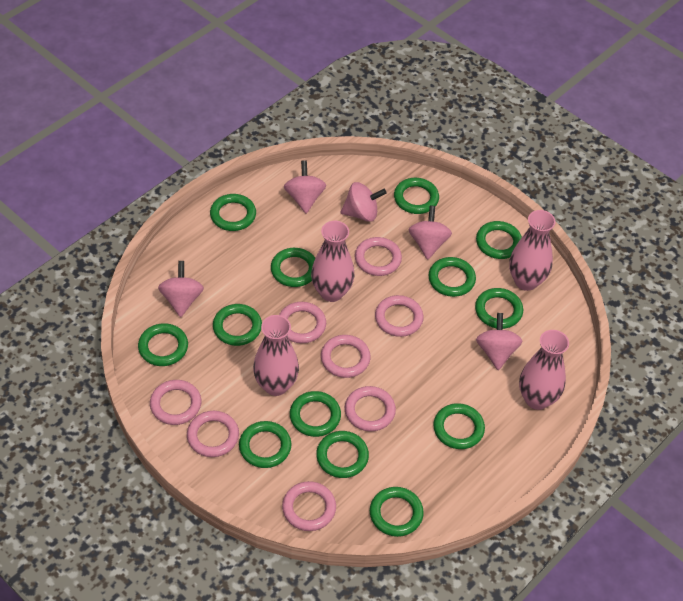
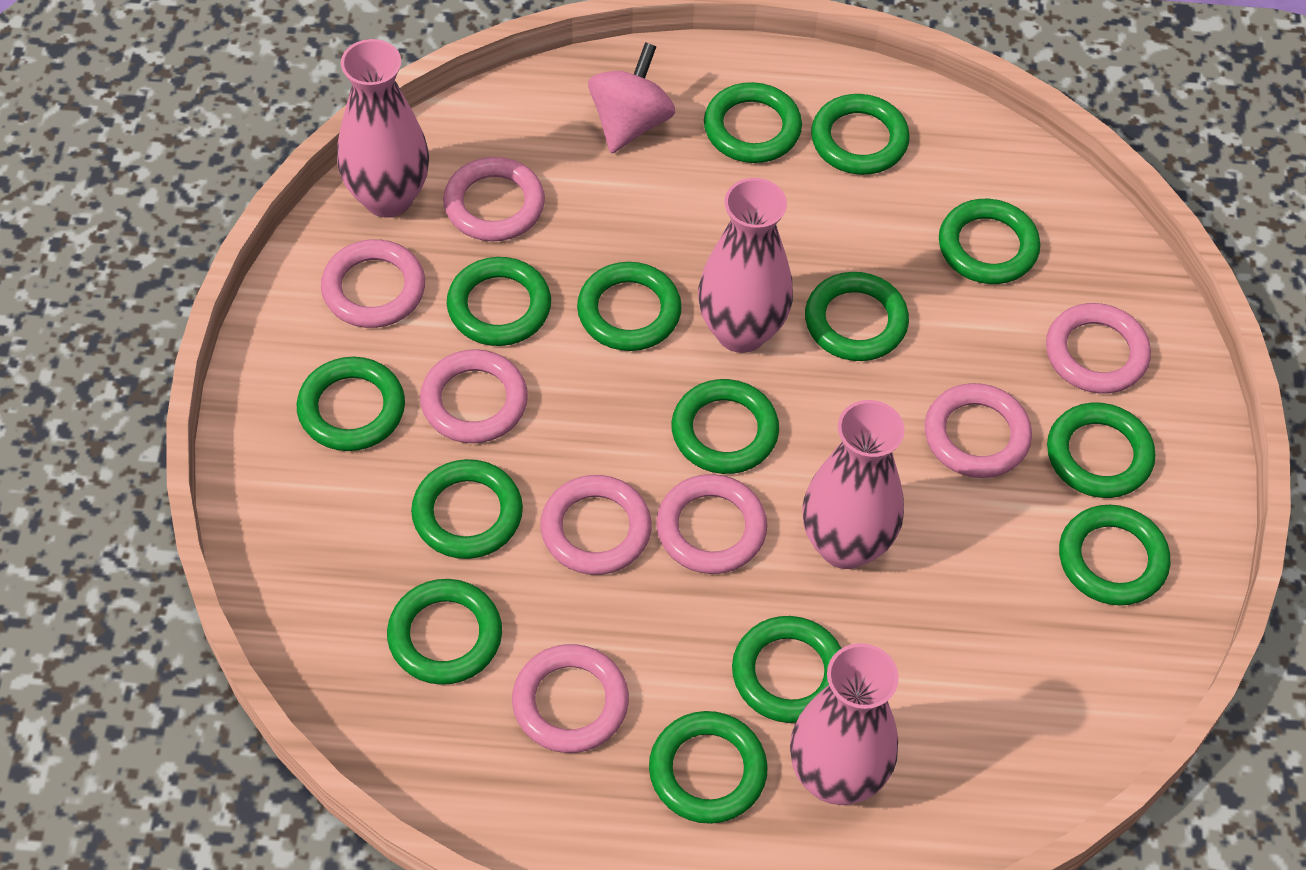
green ring: 13 -> 14
pink spinning top: 5 -> 1

